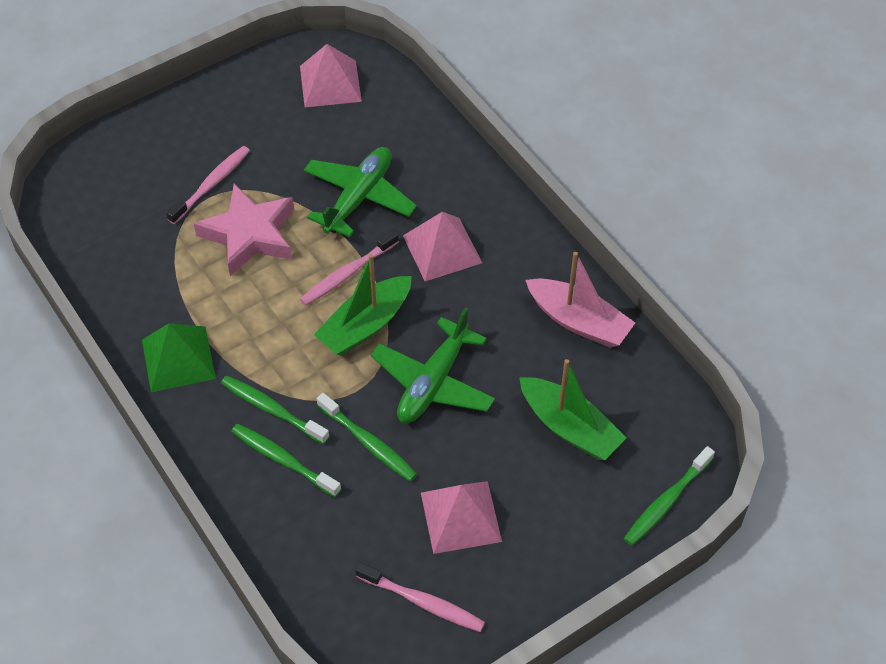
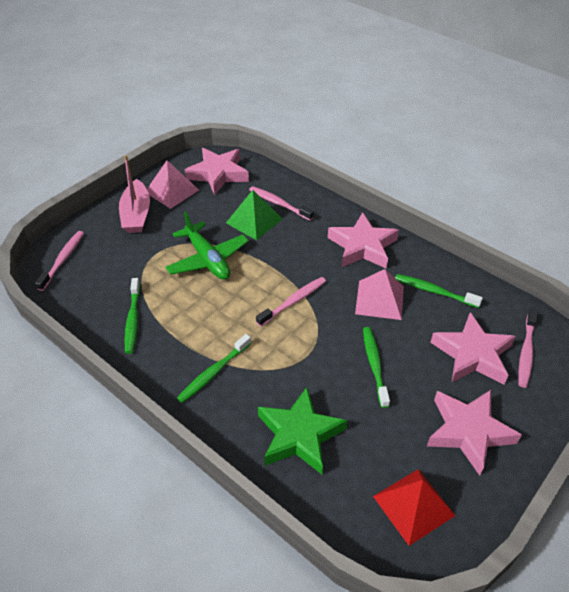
green boat: 2 -> 0
green plane: 2 -> 1
green star: 0 -> 1
pink pyramid: 3 -> 2
pink star: 1 -> 4
pink toothbrush: 3 -> 4
red pyramid: 0 -> 1

